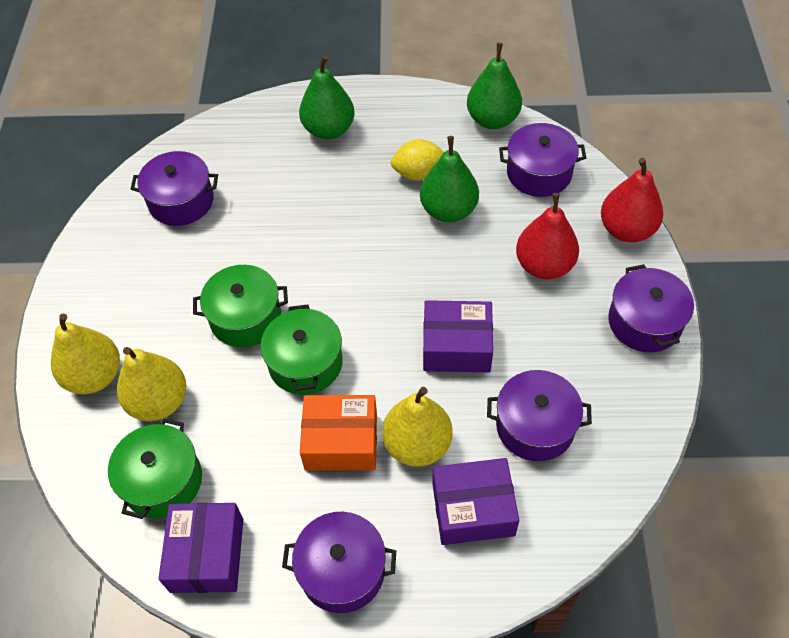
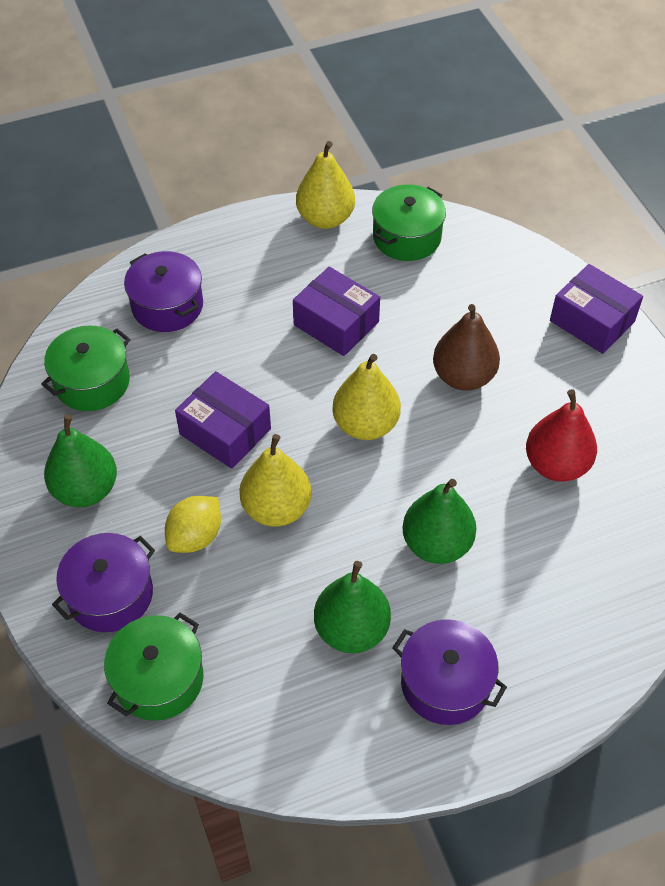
brown pear: 0 -> 1
orange box: 1 -> 0
purple pot: 5 -> 3
red pear: 2 -> 1

